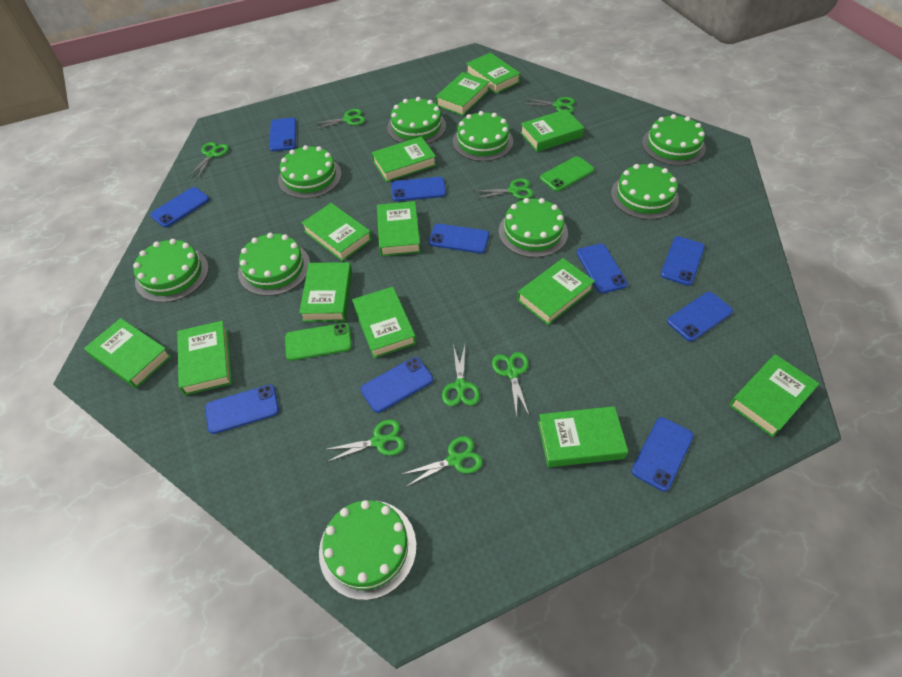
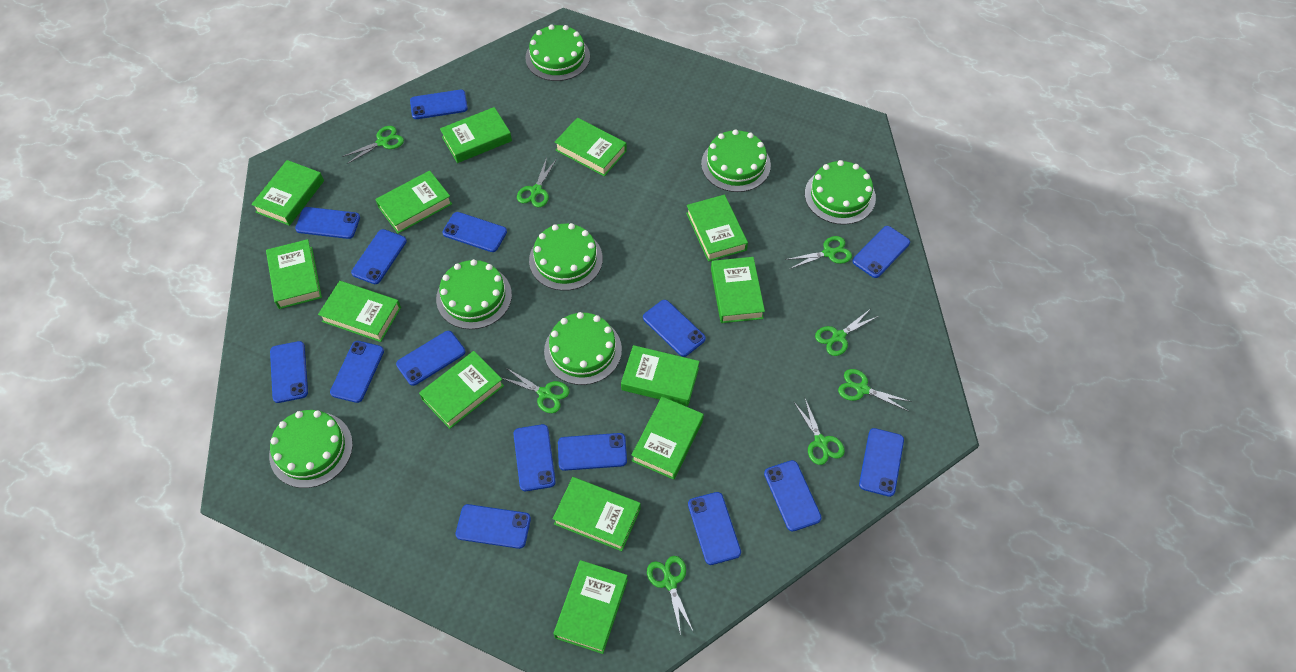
blue phone: 10 -> 15
green cake: 9 -> 7
green phone: 2 -> 0

